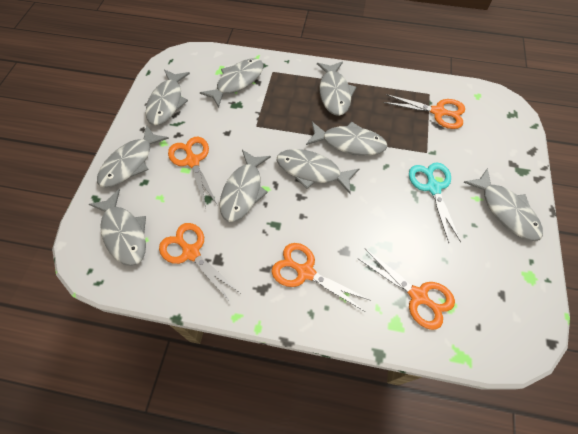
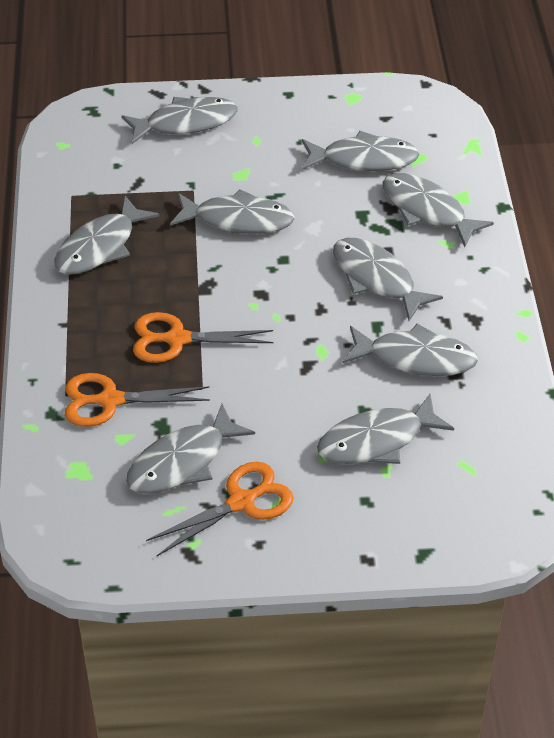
orange scissors: 5 -> 3
turquoise scissors: 1 -> 0

